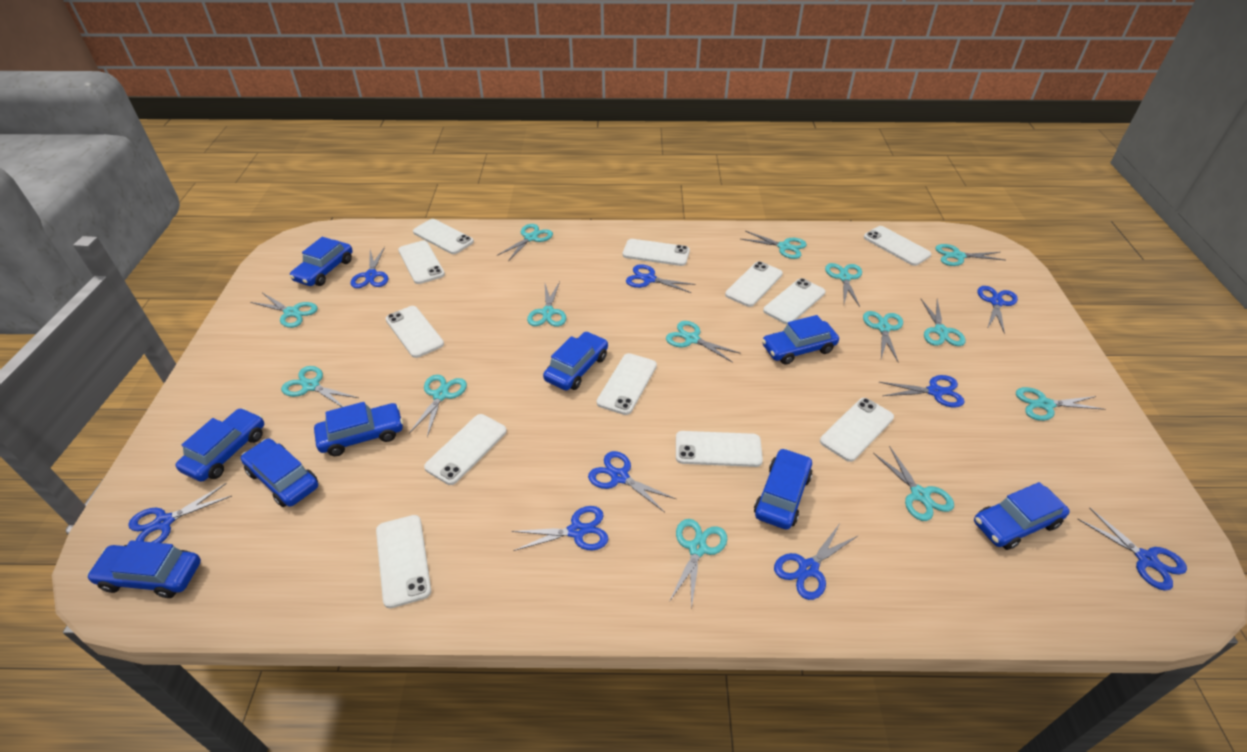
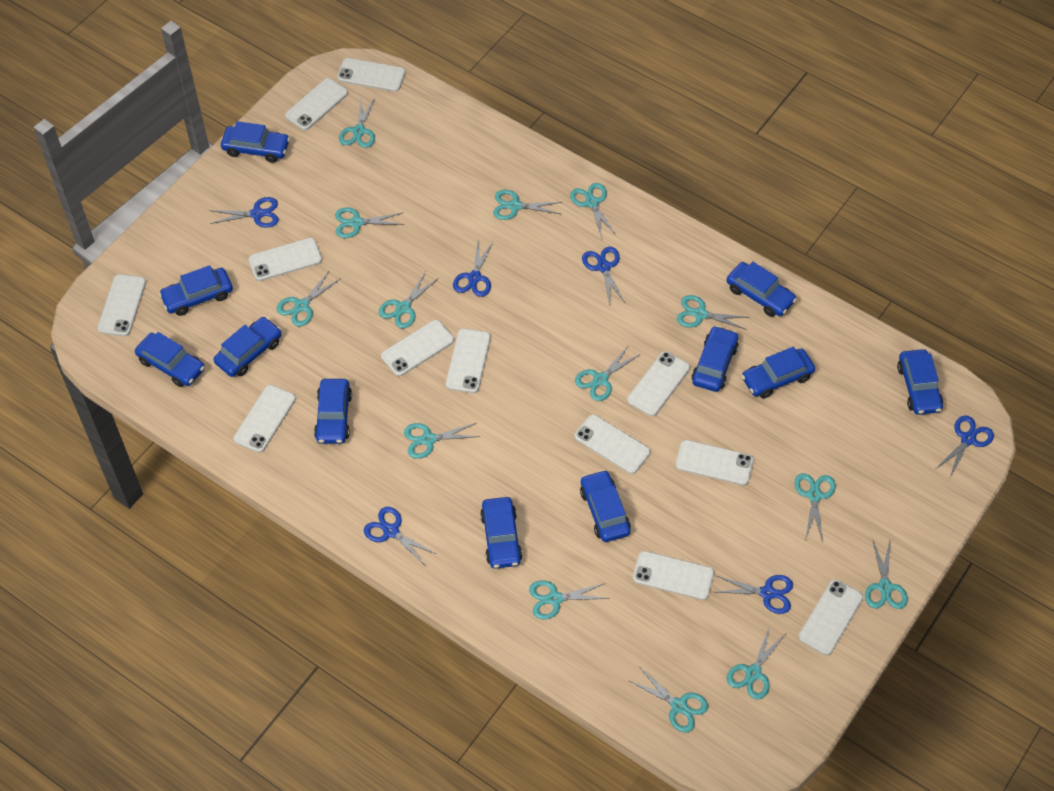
blue car: 9 -> 11
blue scissors: 9 -> 6

